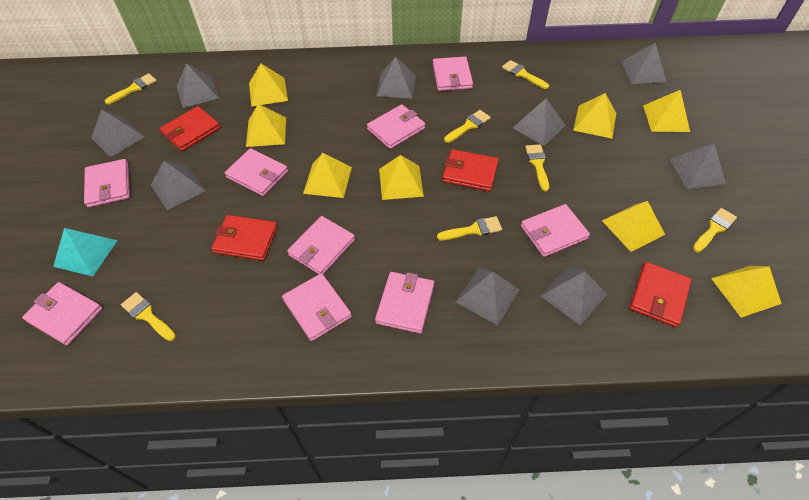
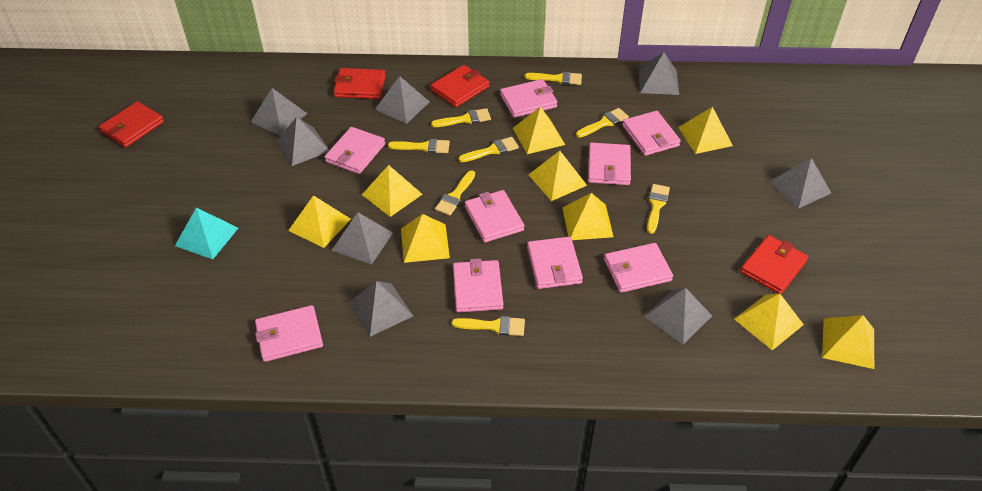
grey pyramid: 9 -> 8
yellow brush: 7 -> 8
yellow pyramid: 8 -> 9

